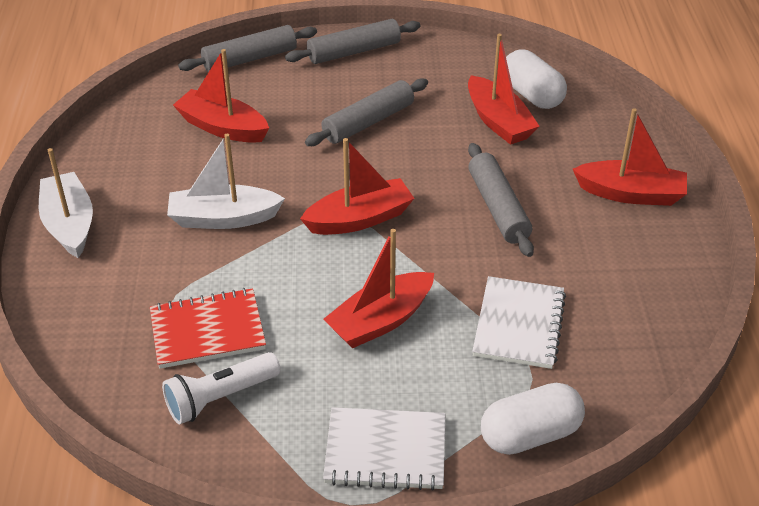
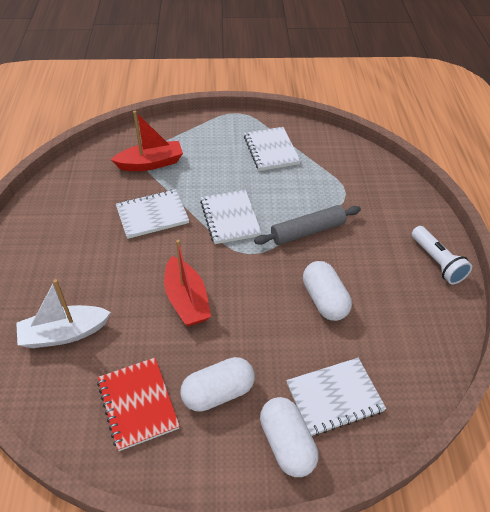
grey rolling pin: 4 -> 1
red boat: 5 -> 2
white boat: 2 -> 1
white capsule: 2 -> 3
white notebook: 2 -> 4

